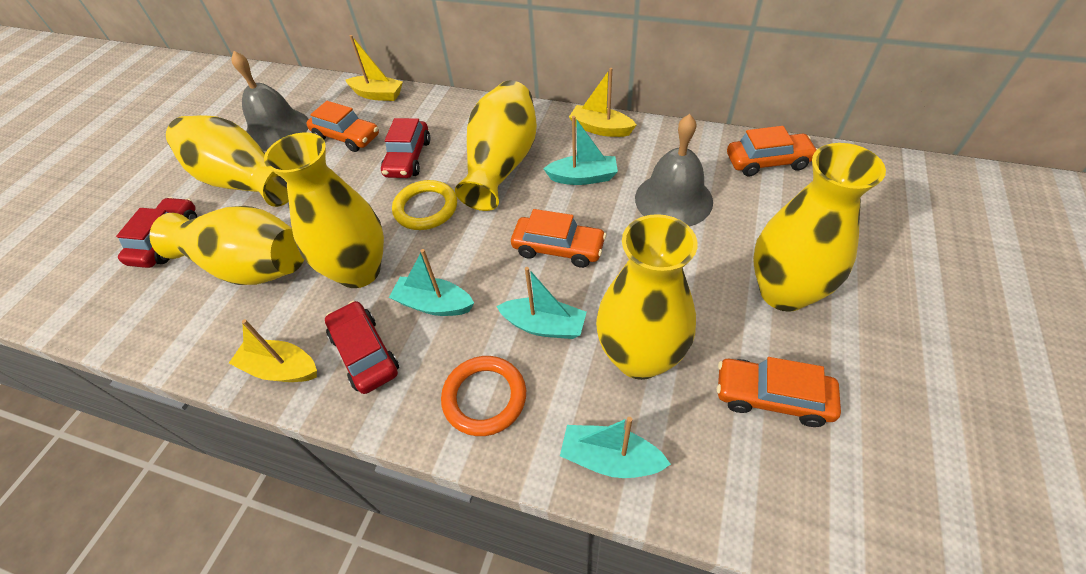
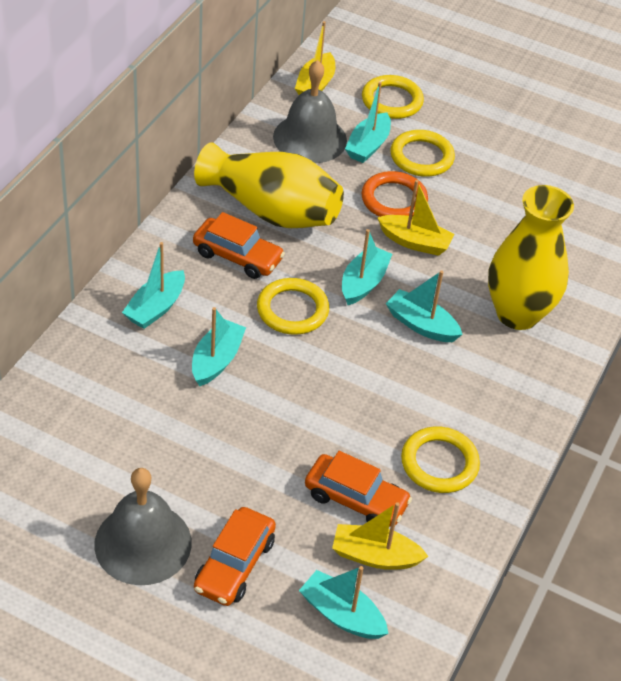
orange car: 4 -> 3
red car: 3 -> 0
turquoise boat: 4 -> 6
yellow ring: 1 -> 4
yellow vase: 6 -> 2

